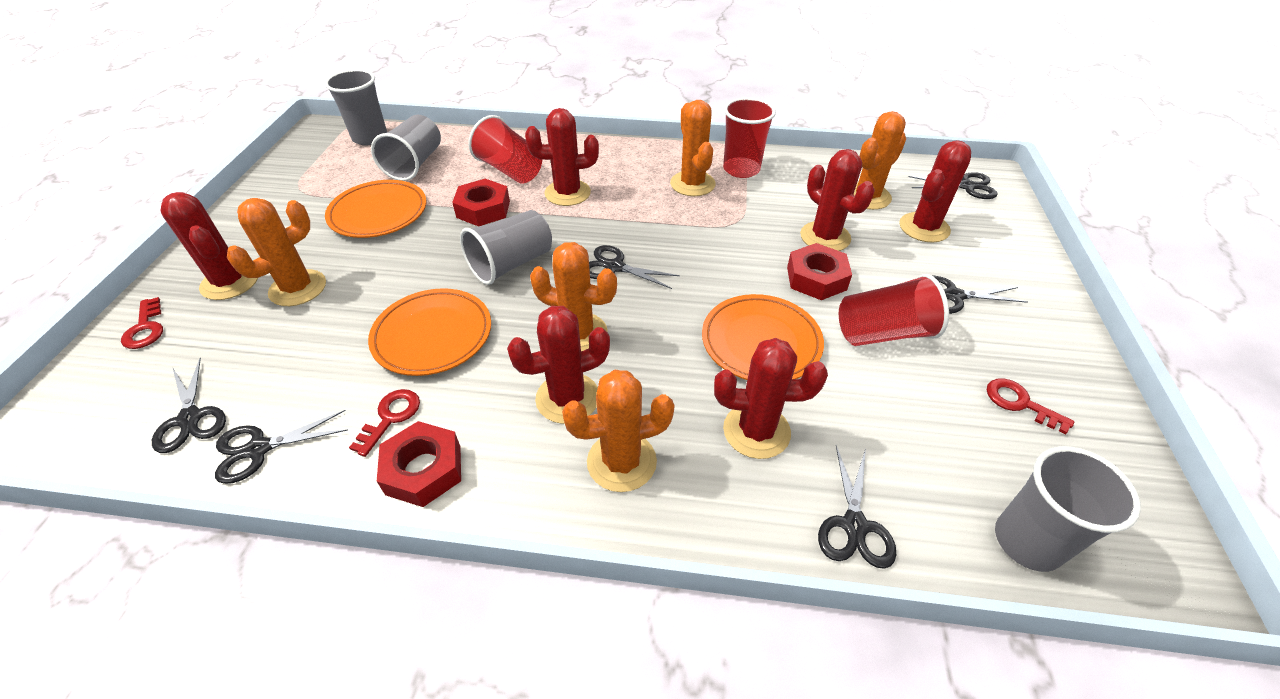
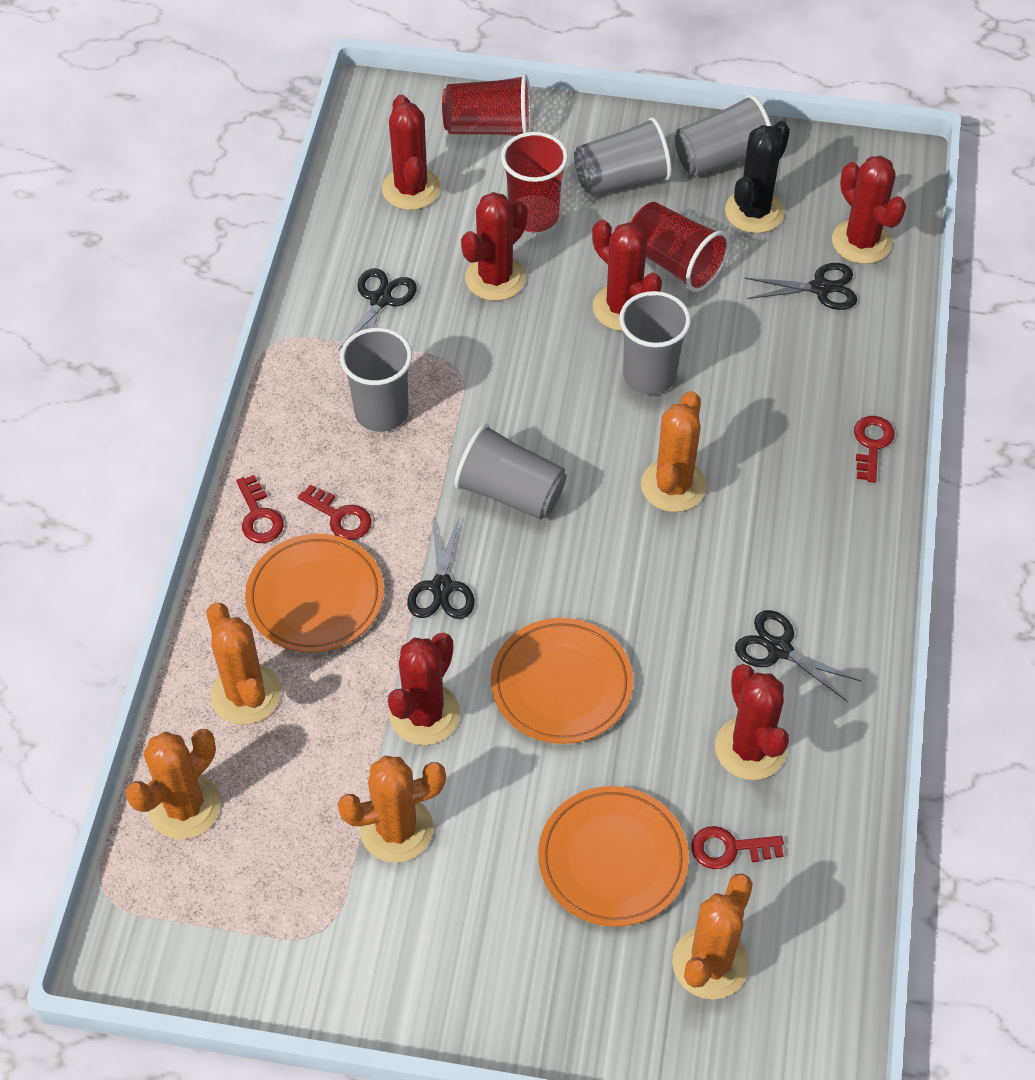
black cactus: 0 -> 1
black scissors: 6 -> 4
grey cup: 4 -> 5
red key: 3 -> 4
red nut: 3 -> 0

